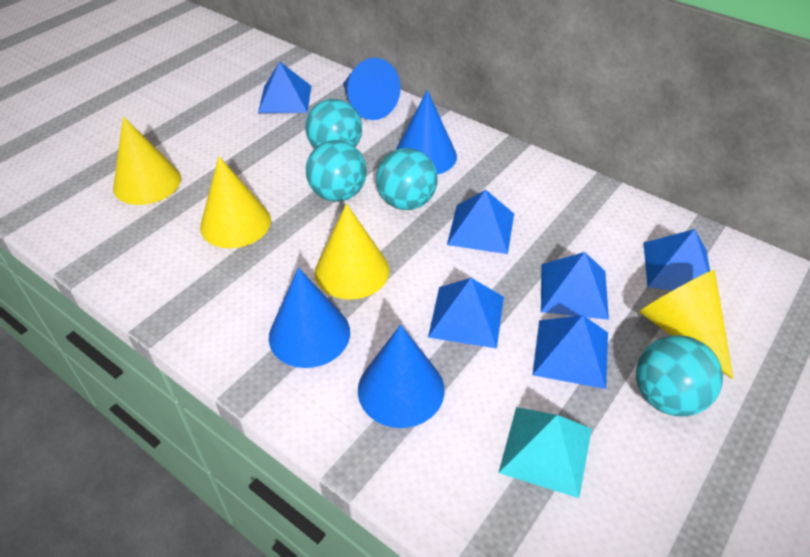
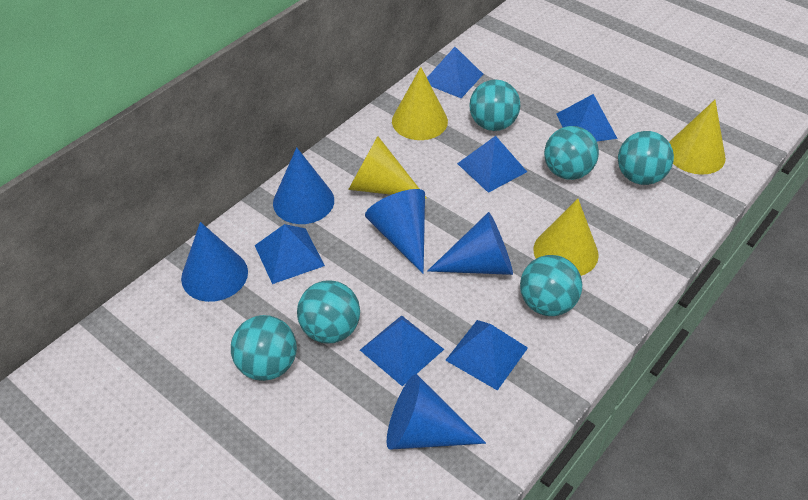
blue cone: 4 -> 5
turquoise ball: 4 -> 6
turquoise pyramid: 1 -> 0

